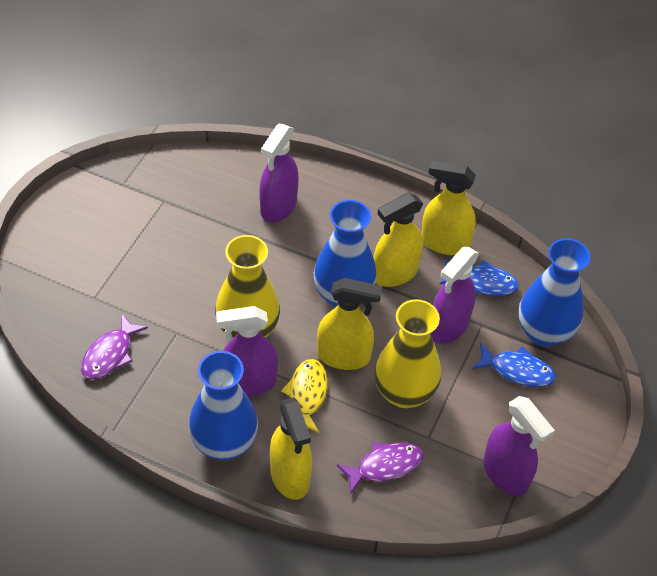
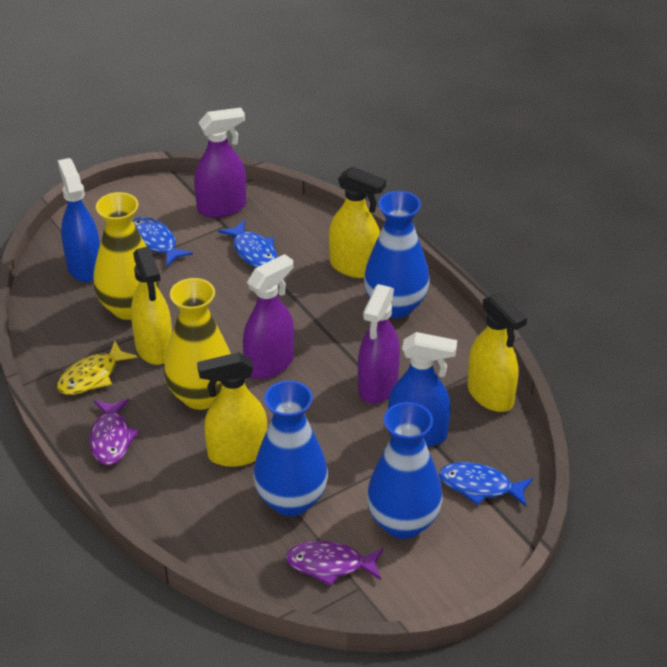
blue fish: 2 -> 3
blue spray bottle: 0 -> 2
purple spray bottle: 4 -> 3

